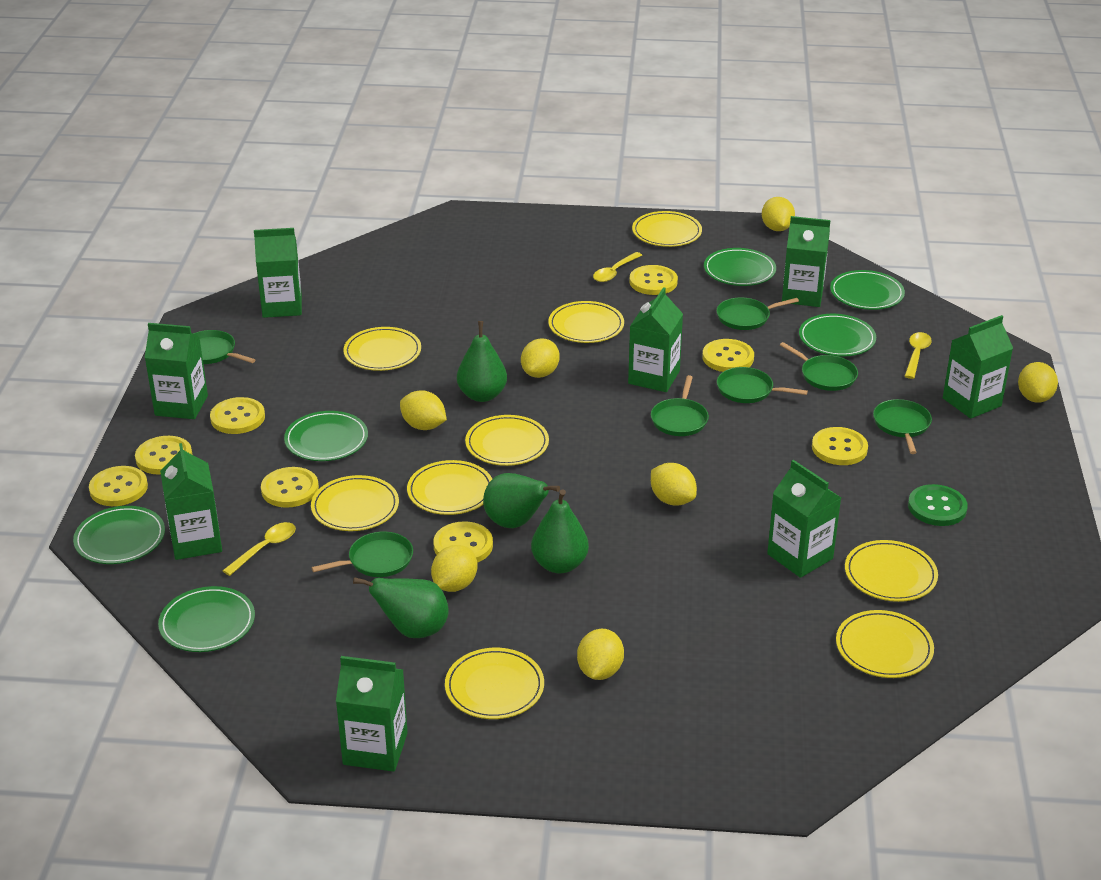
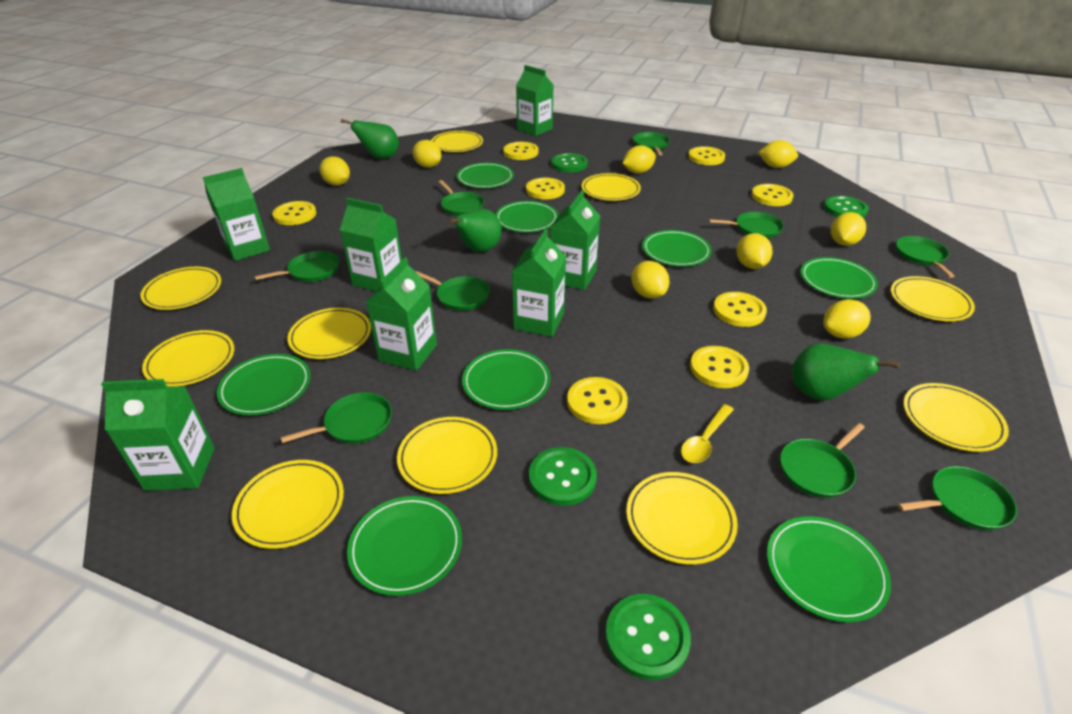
green button: 1 -> 4
green carton: 8 -> 7
green pan: 7 -> 9
green pear: 4 -> 3
green plate: 6 -> 8
yellow lemon: 7 -> 8
yellow plate: 9 -> 10
yellow spoon: 3 -> 1

